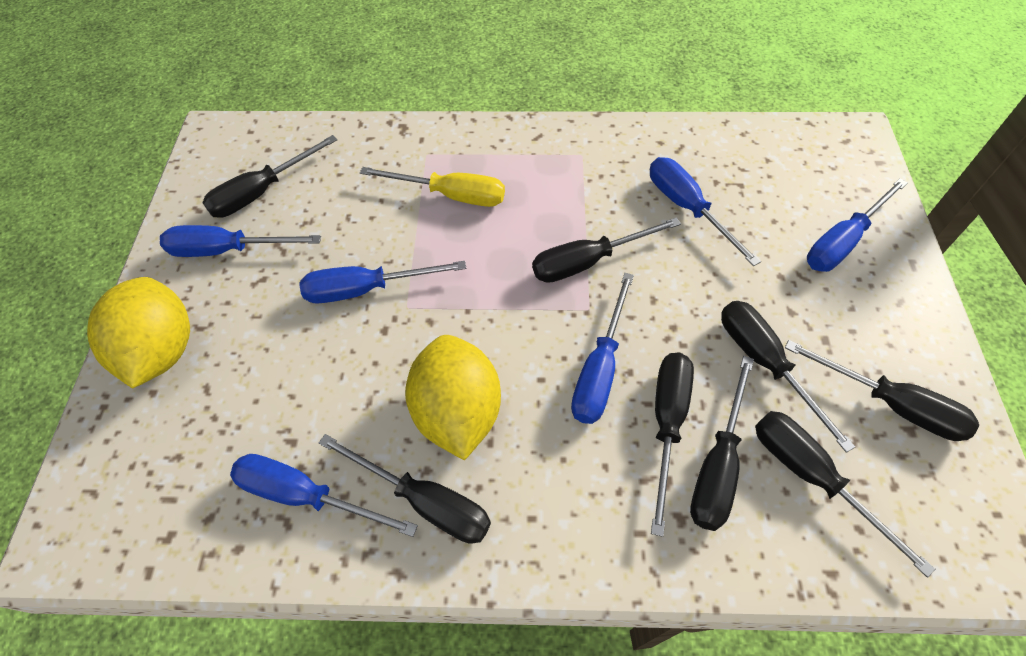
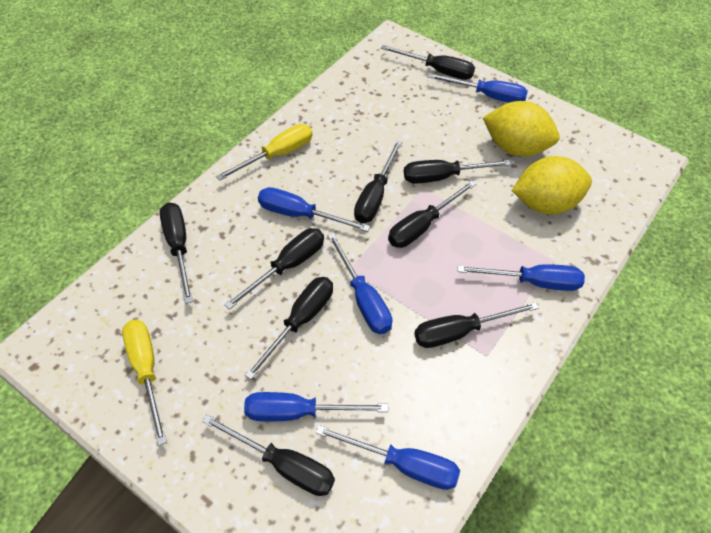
black screwdriver: 8 -> 9
yellow screwdriver: 1 -> 2

